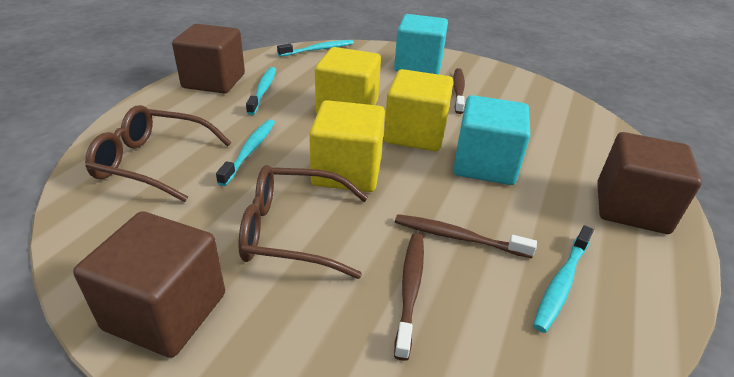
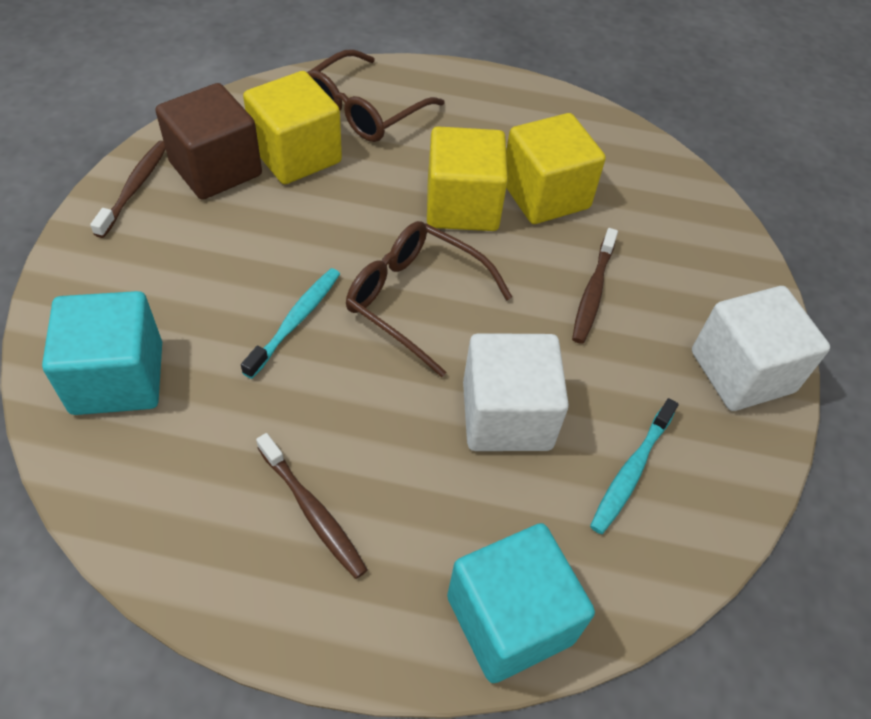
brown cube: 3 -> 1
turquoise toothbrush: 4 -> 2
white cube: 0 -> 2

